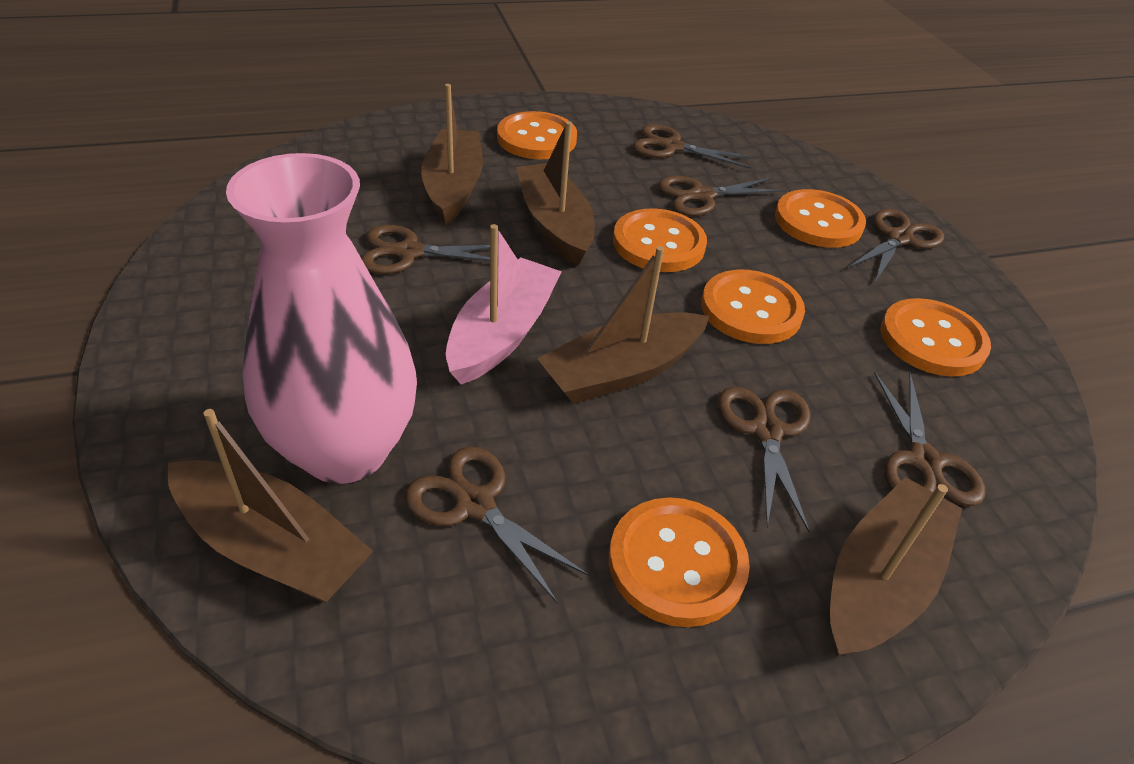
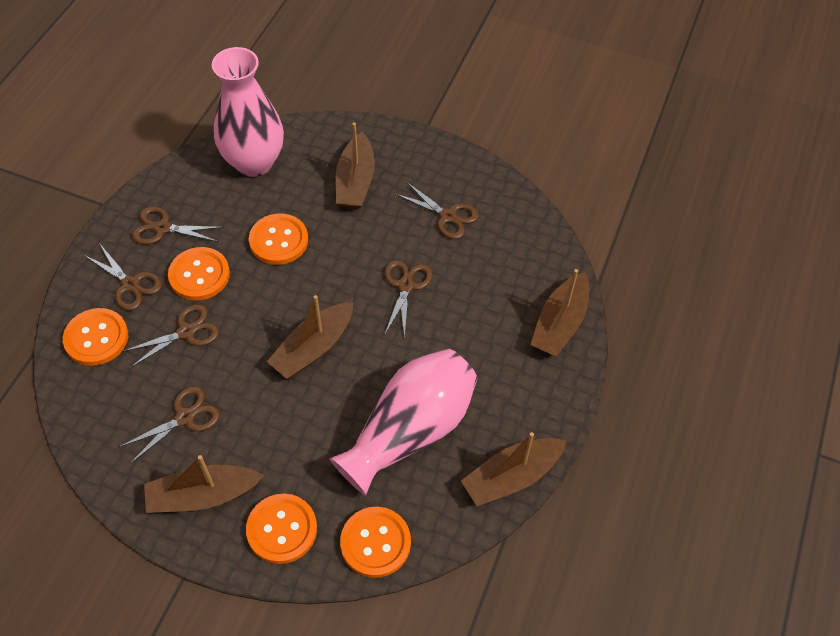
brown scissors: 7 -> 6
orange button: 6 -> 5
pink boat: 1 -> 0
pink vase: 1 -> 2

